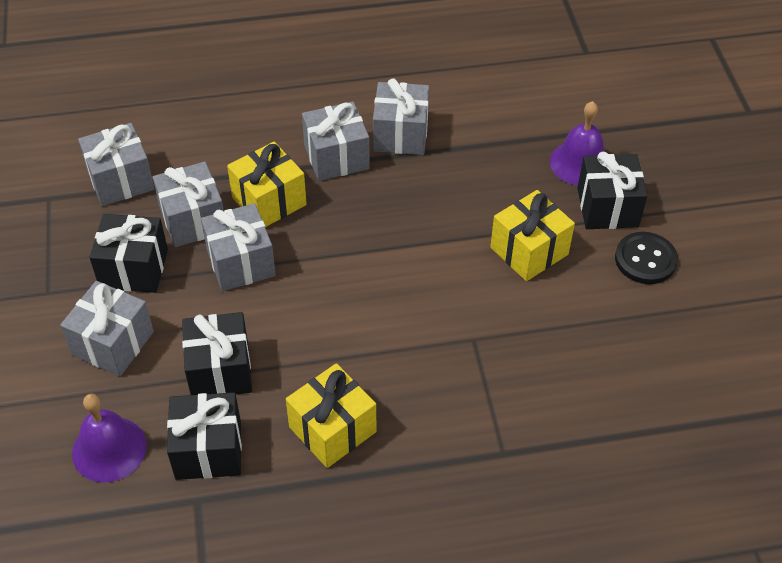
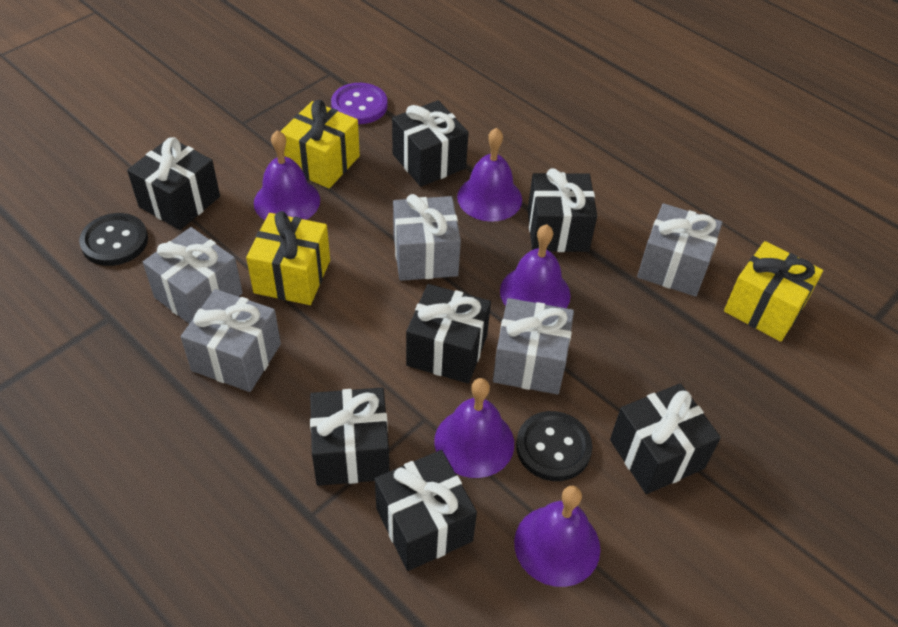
black button: 1 -> 2
black gift: 4 -> 7
grey gift: 6 -> 5
purple bell: 2 -> 5
purple button: 0 -> 1

